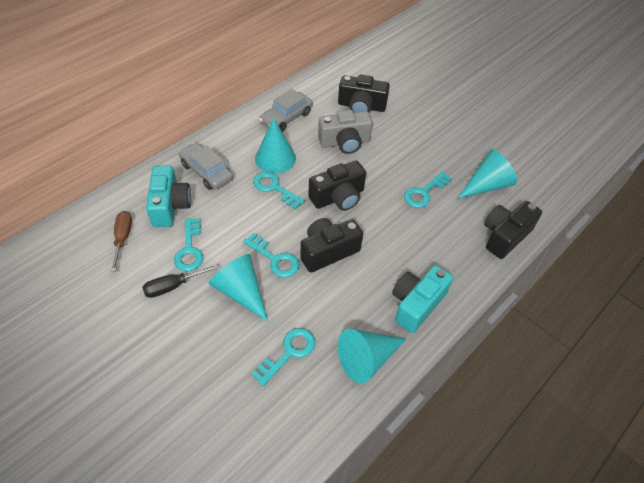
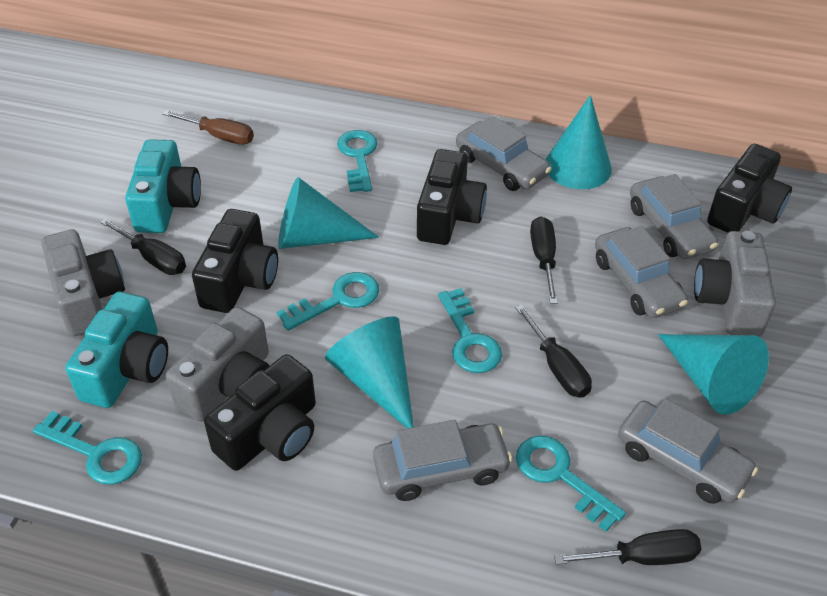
black screwdriver: 1 -> 4
grey camera: 1 -> 3
grey car: 2 -> 5

